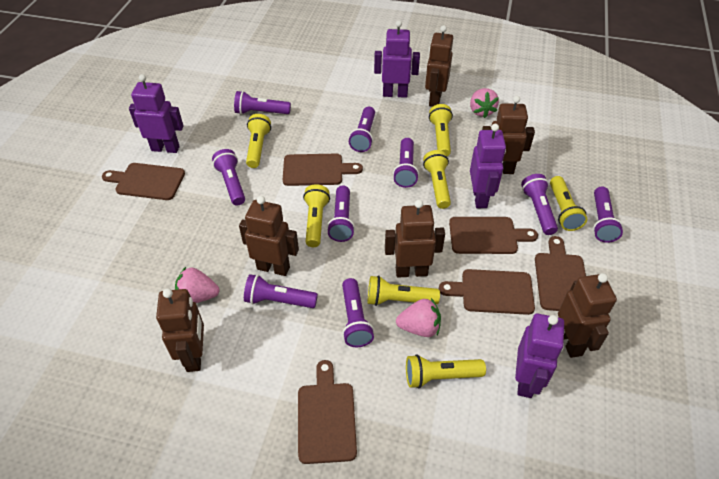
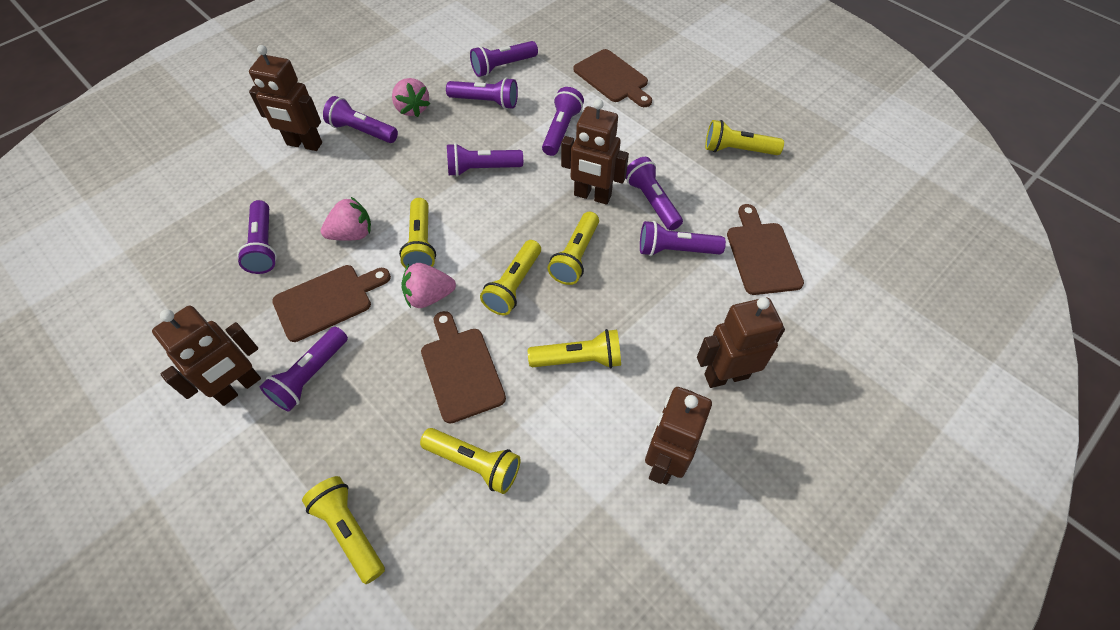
brown cutting board: 6 -> 4
brown robot: 6 -> 5
purple robot: 4 -> 0

